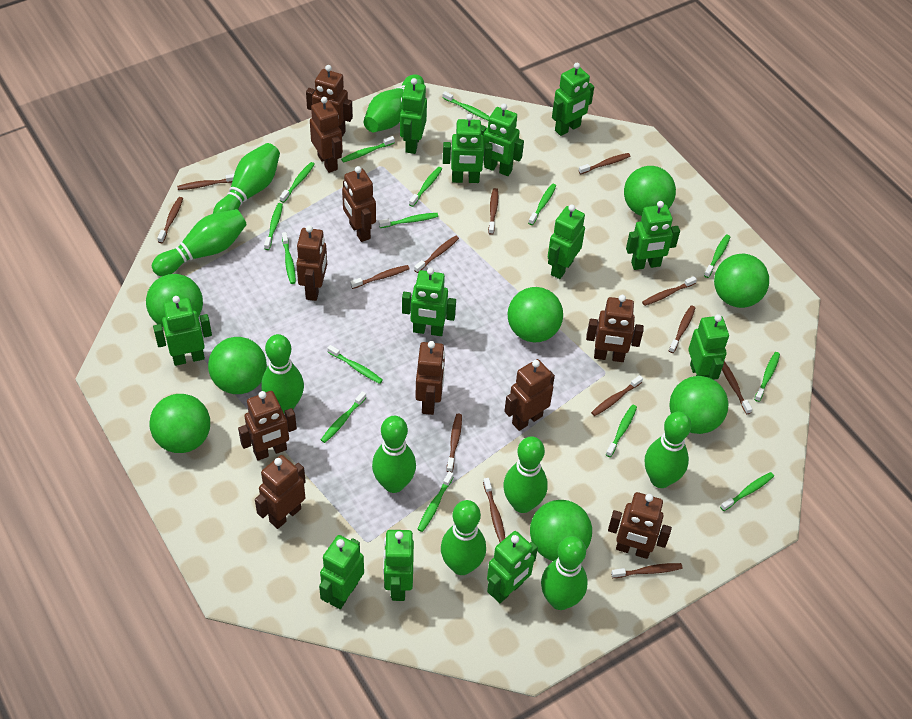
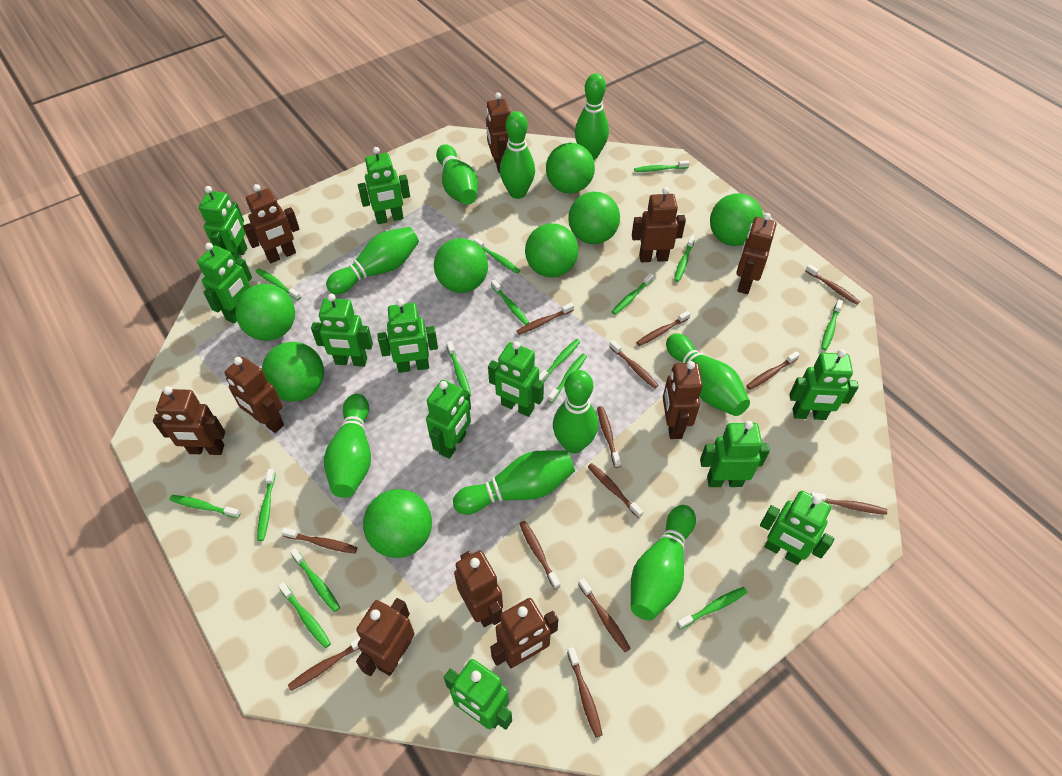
green robot: 12 -> 11

